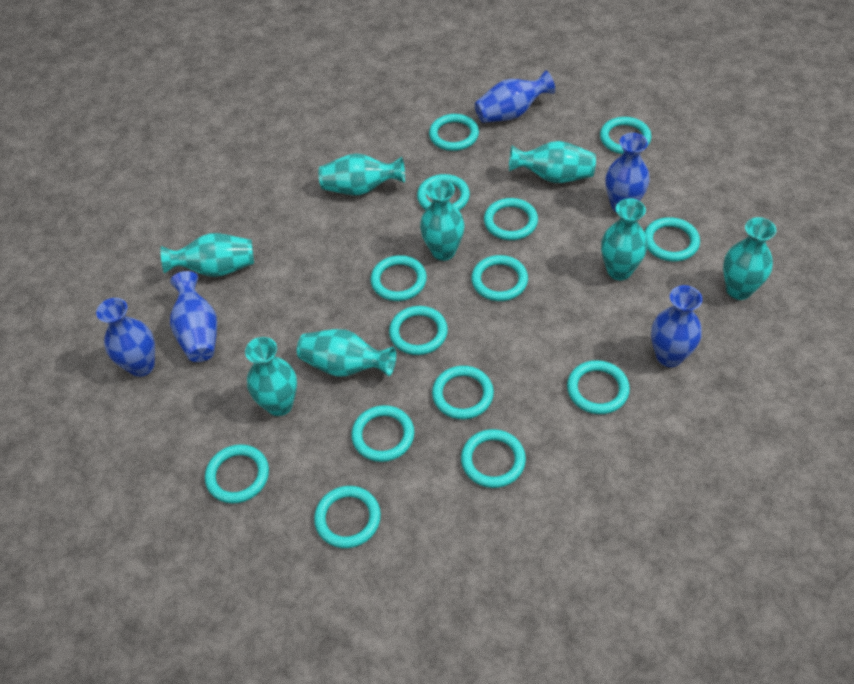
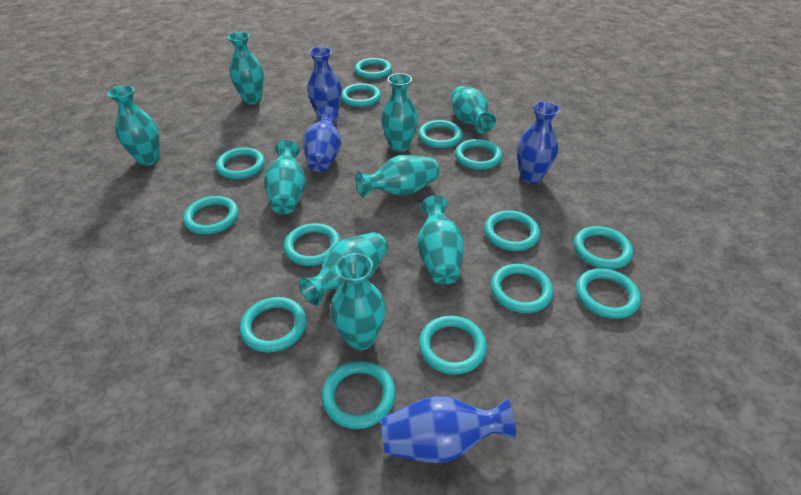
blue vase: 5 -> 4
turquoise vase: 8 -> 9

